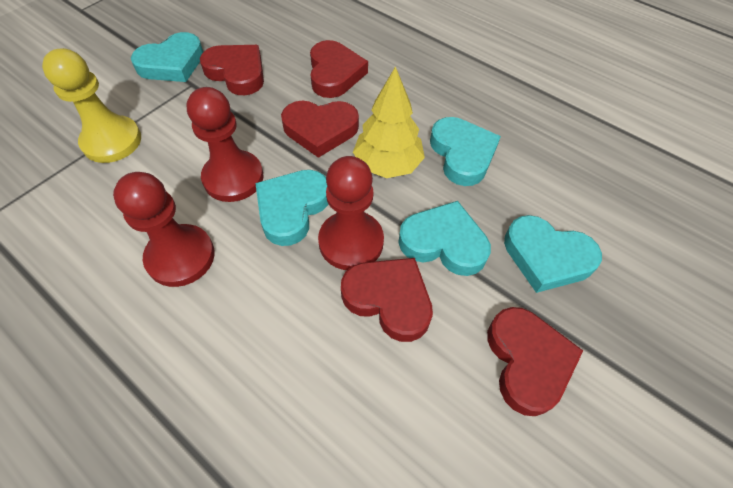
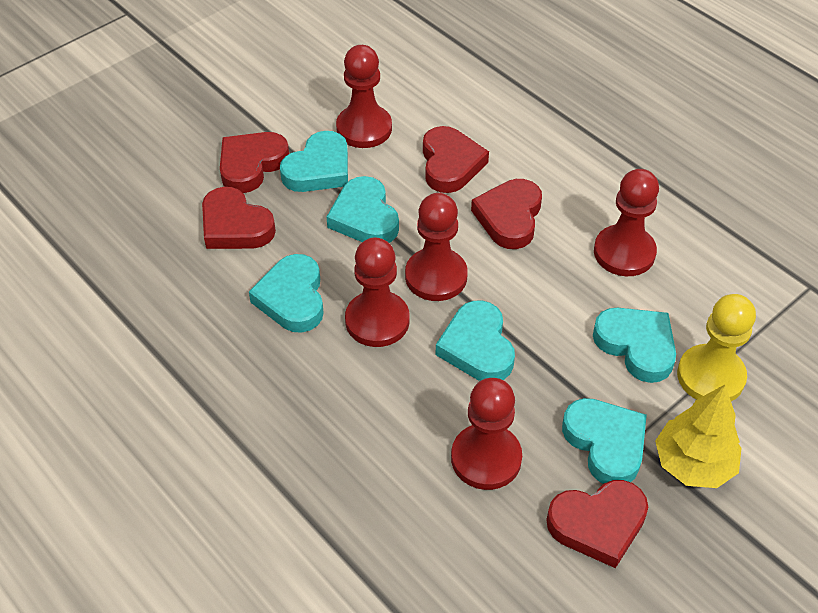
red pawn: 3 -> 5
turquoise heart: 5 -> 6

